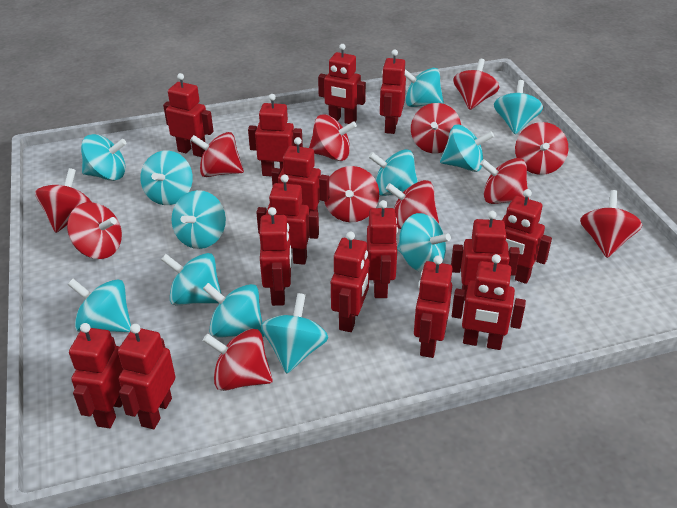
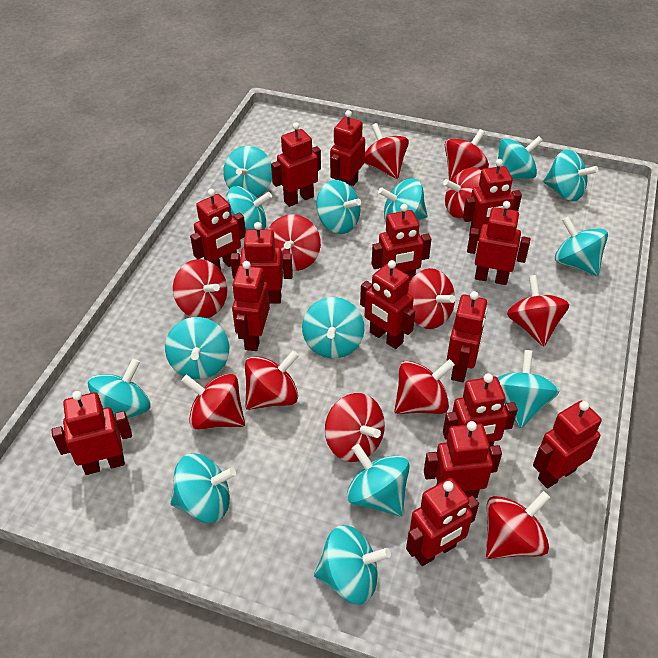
turquoise spinning top: 12 -> 14

